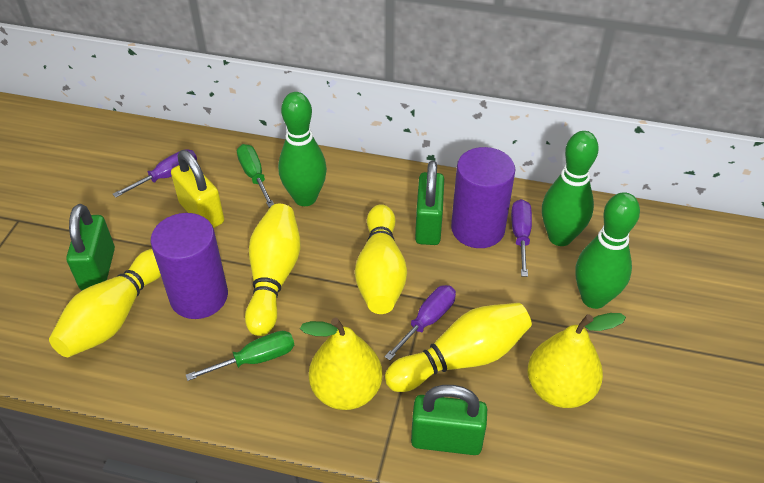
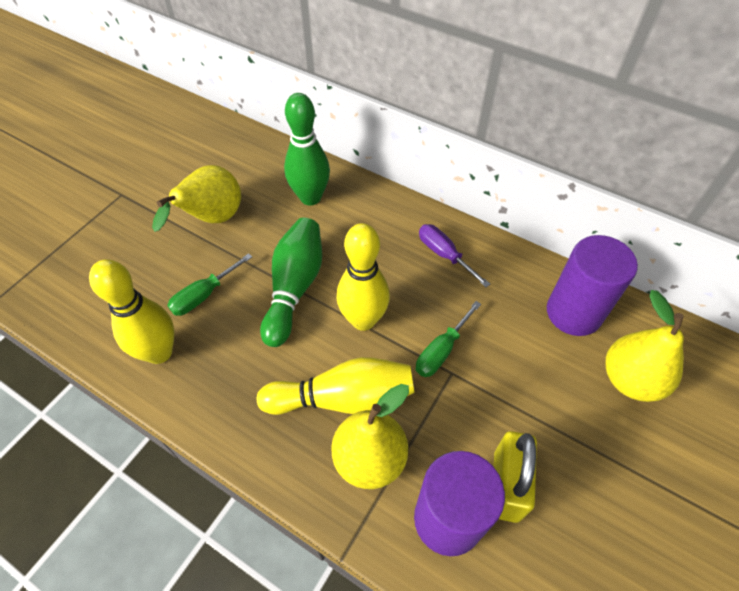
green bowling pin: 3 -> 2
green padlock: 3 -> 0
purple screwdriver: 3 -> 1
yellow bowling pin: 4 -> 3
yellow pear: 2 -> 3

